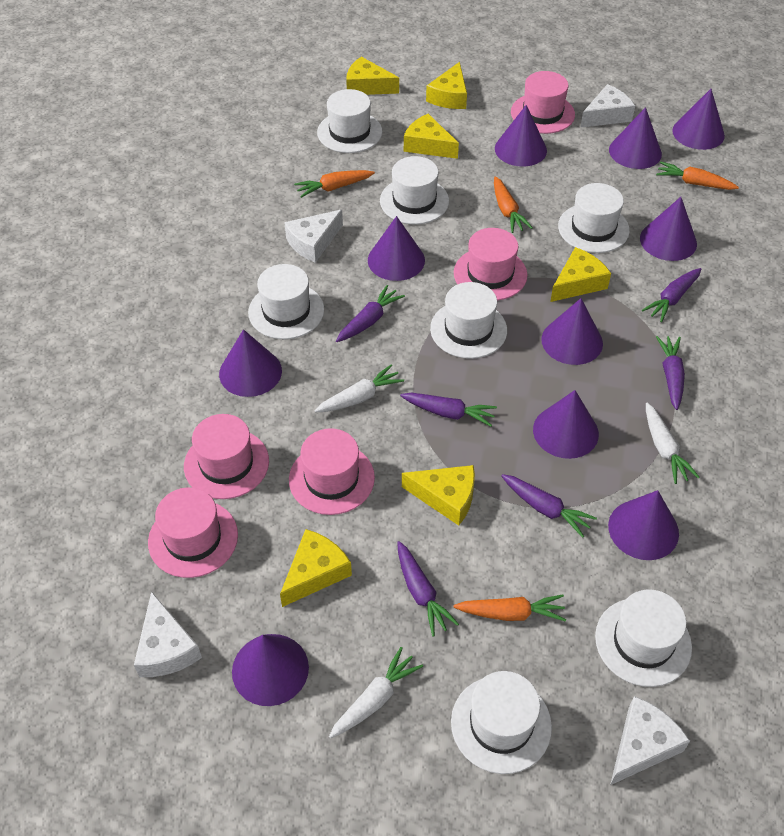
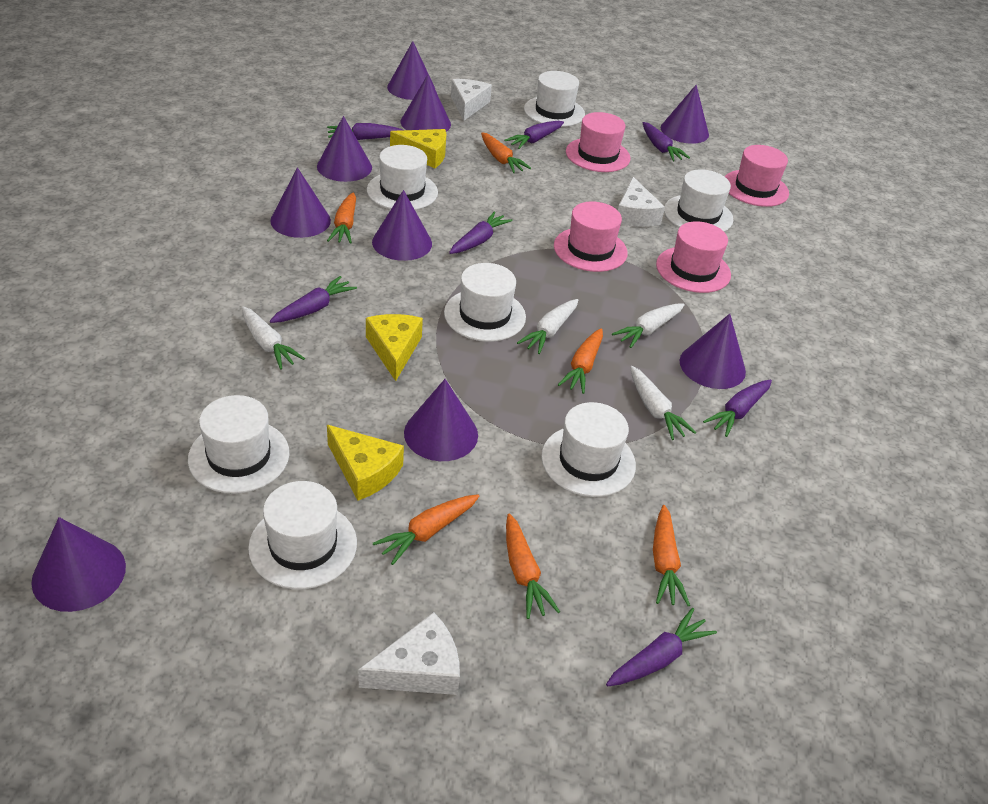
orange carrot: 4 -> 6
pink hat: 5 -> 4
purple carrot: 6 -> 7
purple cone: 10 -> 9
white carrot: 3 -> 4
white cheese: 4 -> 3
yellow cheese: 6 -> 3

